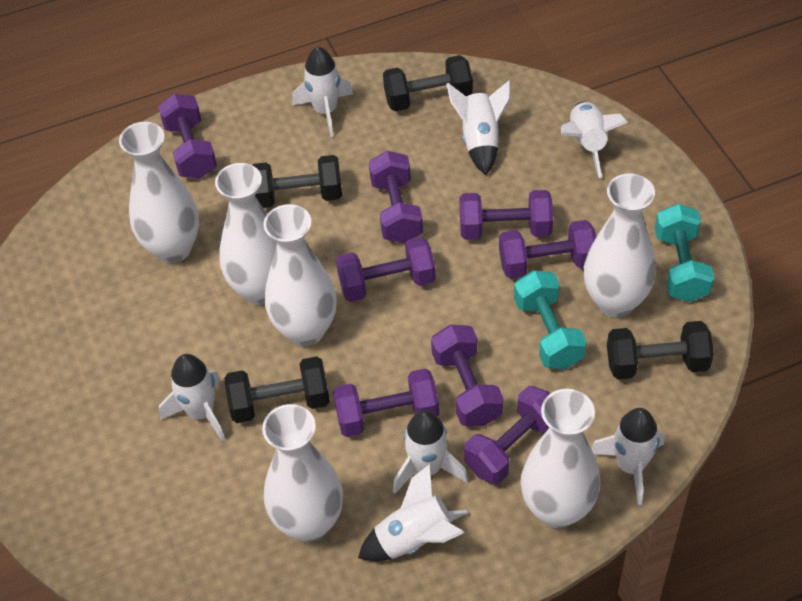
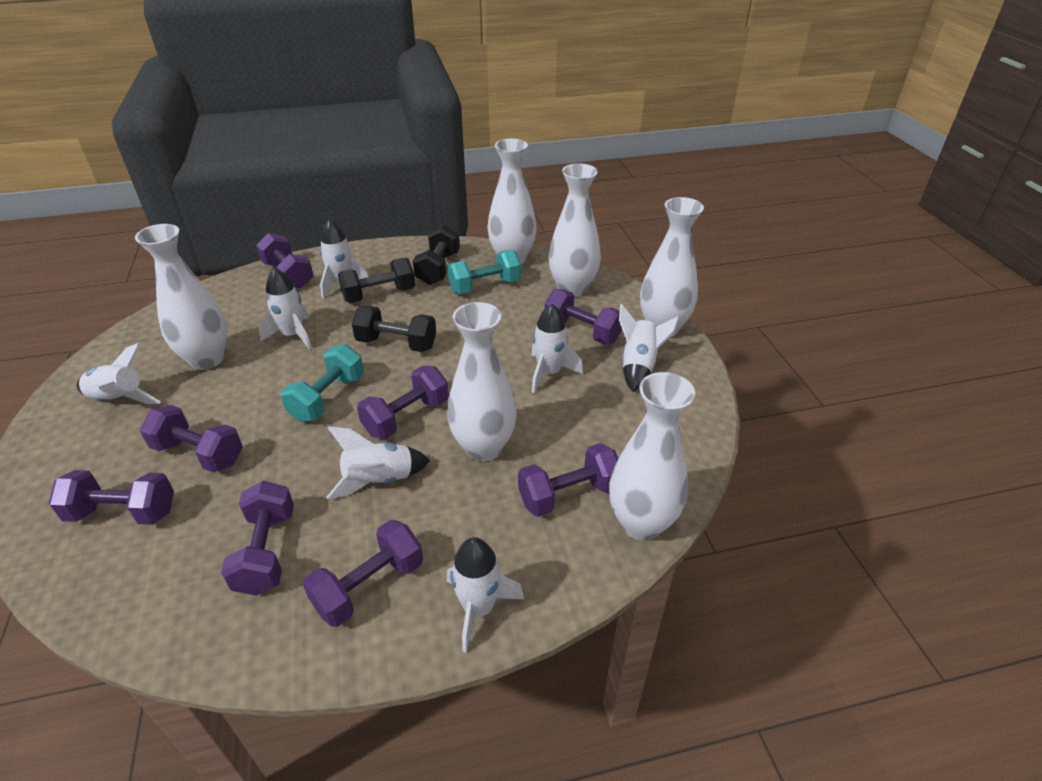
black dumbbell: 4 -> 3

